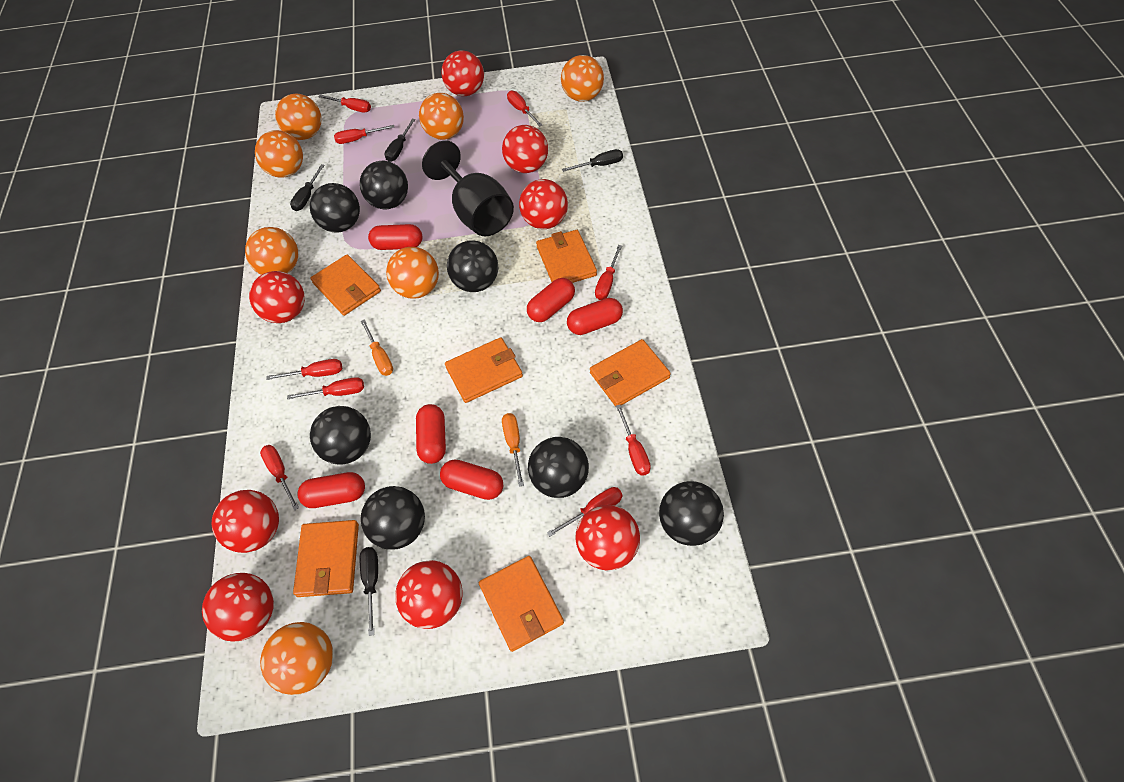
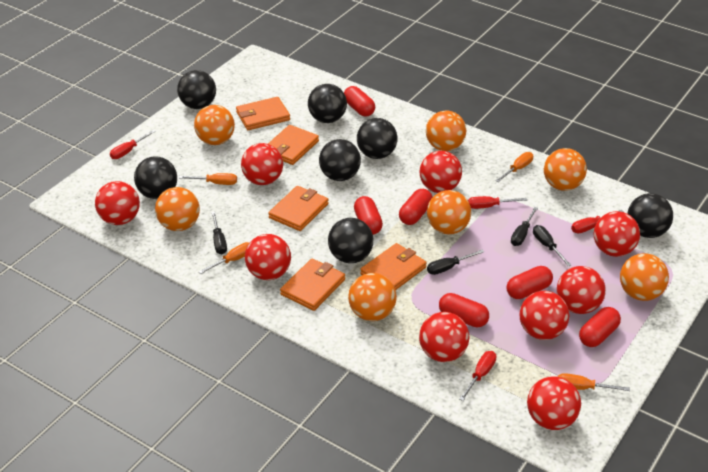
black goblet: 1 -> 0
orange screwdriver: 2 -> 4
orange wallet: 6 -> 5
red ball: 8 -> 9
red screwdriver: 9 -> 4

